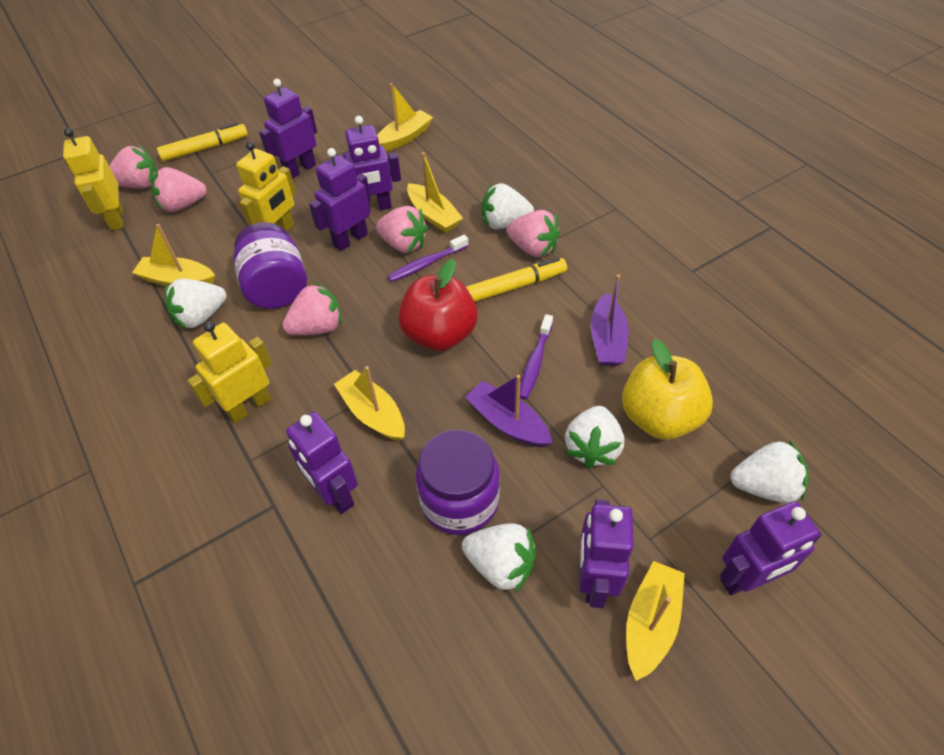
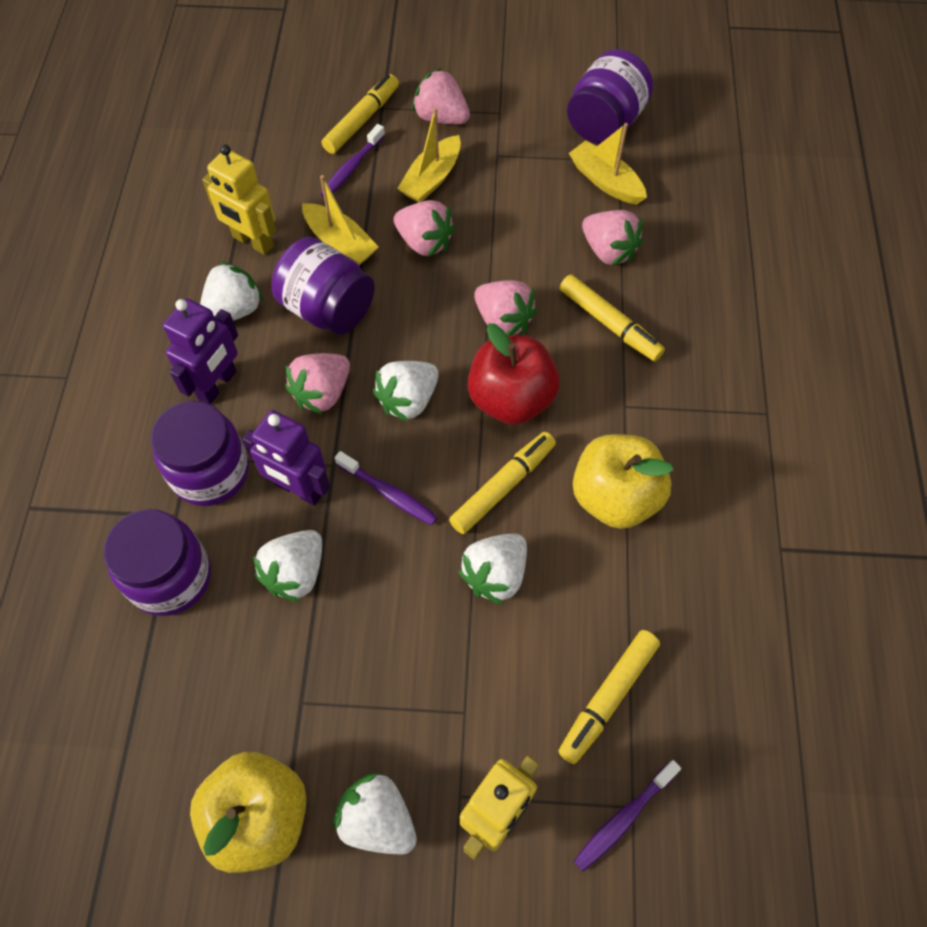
purple boat: 2 -> 0
purple jar: 2 -> 4
purple robot: 6 -> 2
purple toothbrush: 2 -> 3
yellow apple: 1 -> 2
yellow boat: 5 -> 3
yellow marker: 2 -> 4
yellow robot: 3 -> 2

